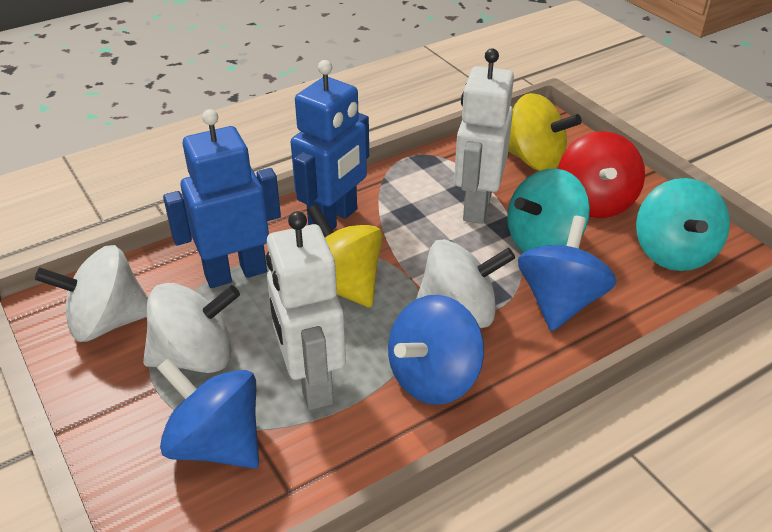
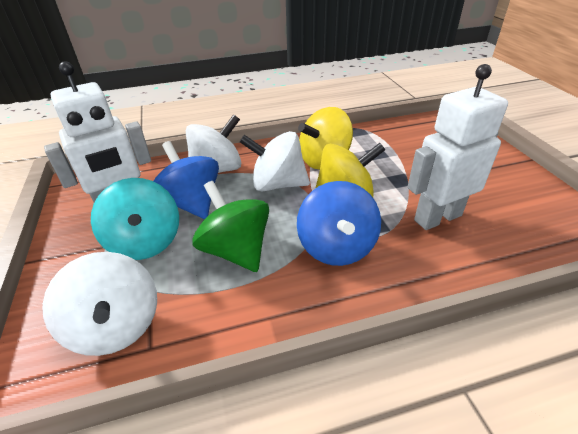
blue robot: 2 -> 0
blue spinning top: 3 -> 2
green spinning top: 0 -> 1
red spinning top: 1 -> 0
turquoise spinning top: 2 -> 1

